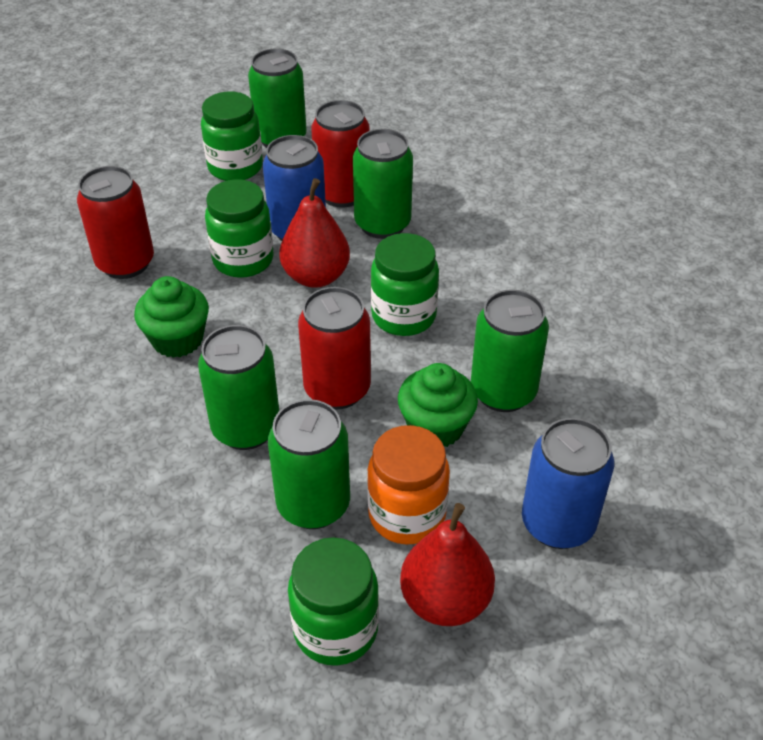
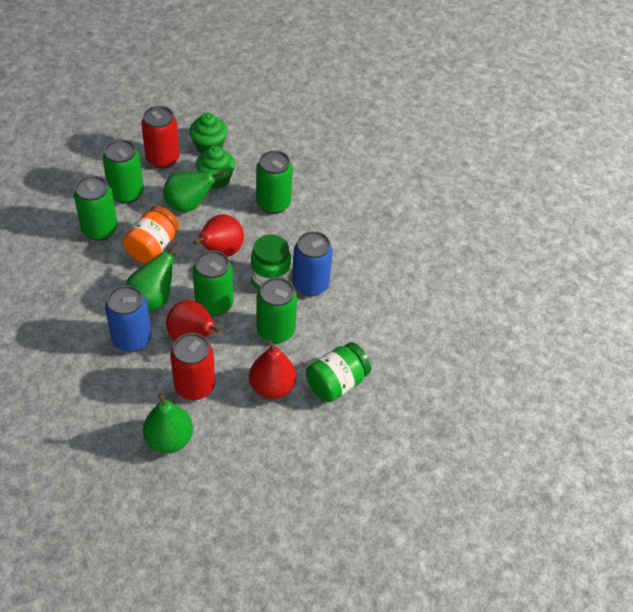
green jar: 4 -> 2
green pear: 0 -> 3
red can: 3 -> 2
red pear: 2 -> 3

